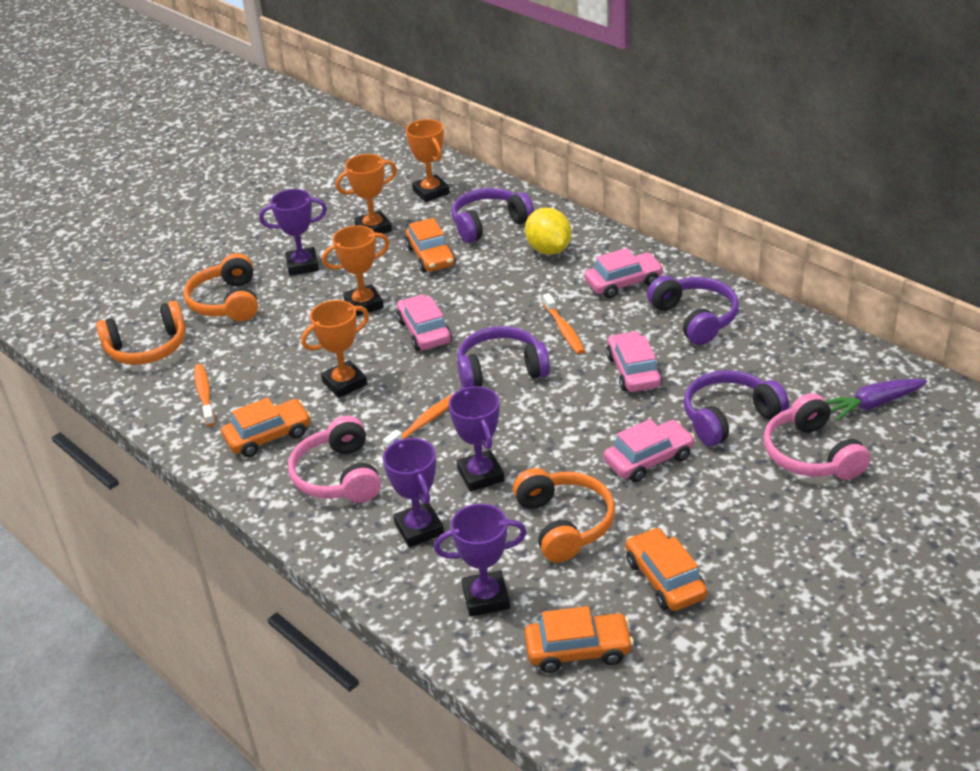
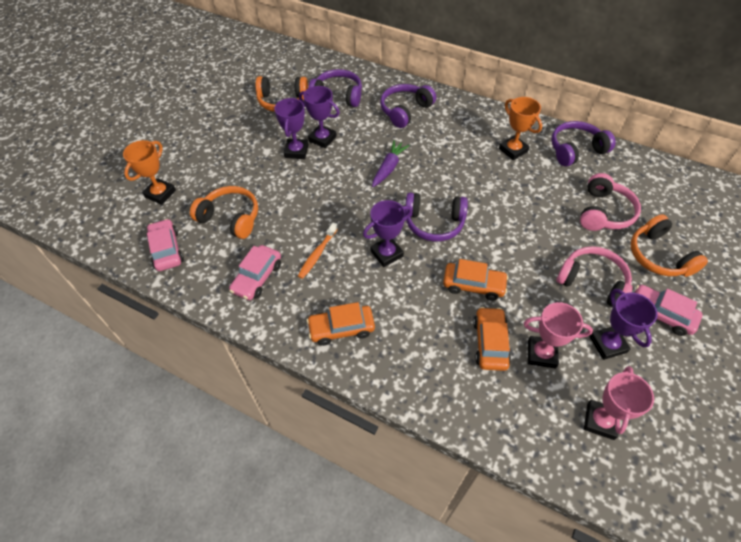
orange car: 4 -> 3
orange toothbrush: 3 -> 1
orange trophy: 4 -> 2
pink car: 4 -> 3
pink trophy: 0 -> 2
yellow lemon: 1 -> 0

